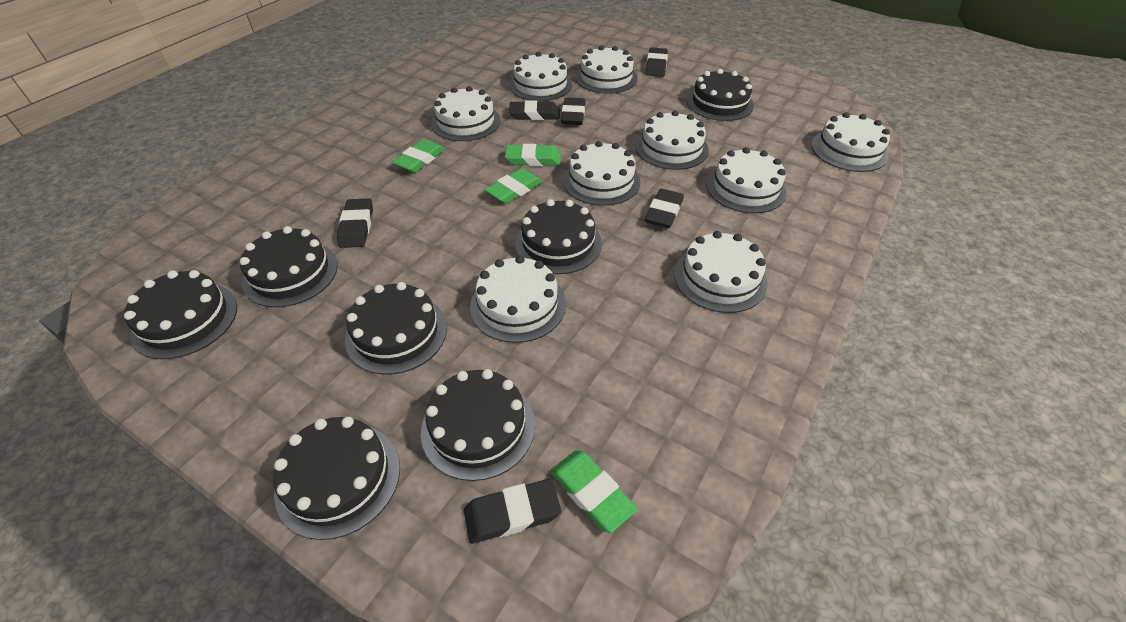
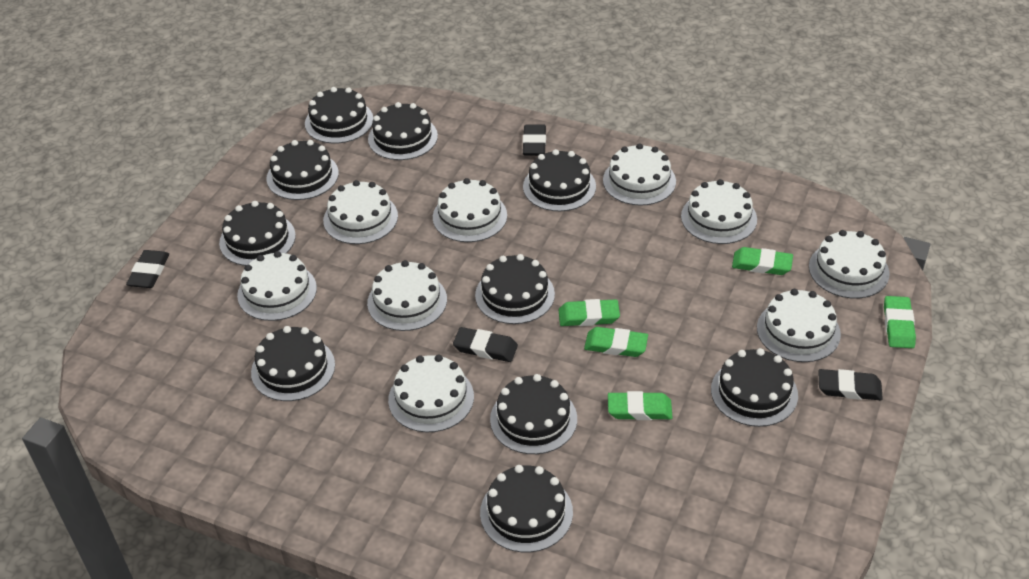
black cake: 7 -> 10
black eraser: 6 -> 4
green eraser: 4 -> 5

